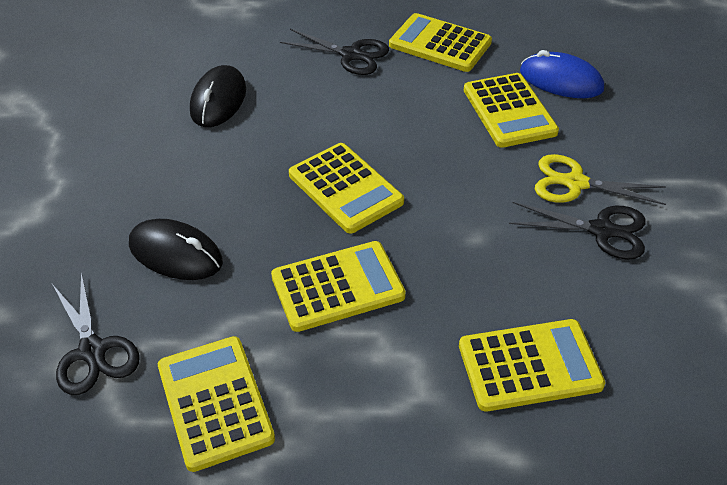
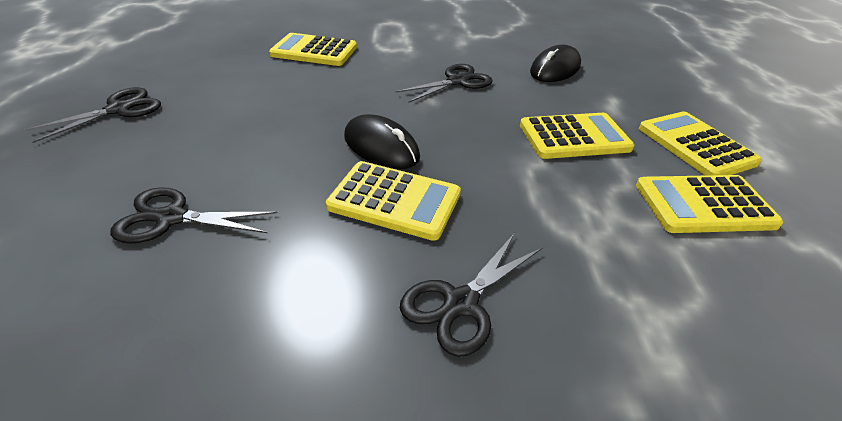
black scissors: 3 -> 4
blue mouse: 1 -> 0
yellow calculator: 6 -> 5
yellow scissors: 1 -> 0

